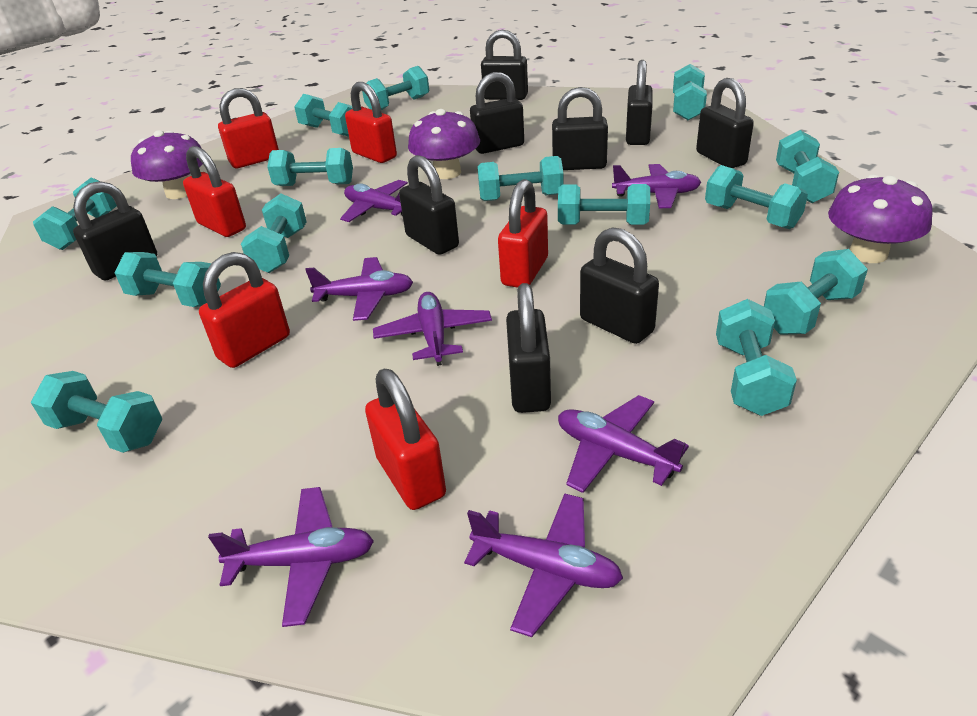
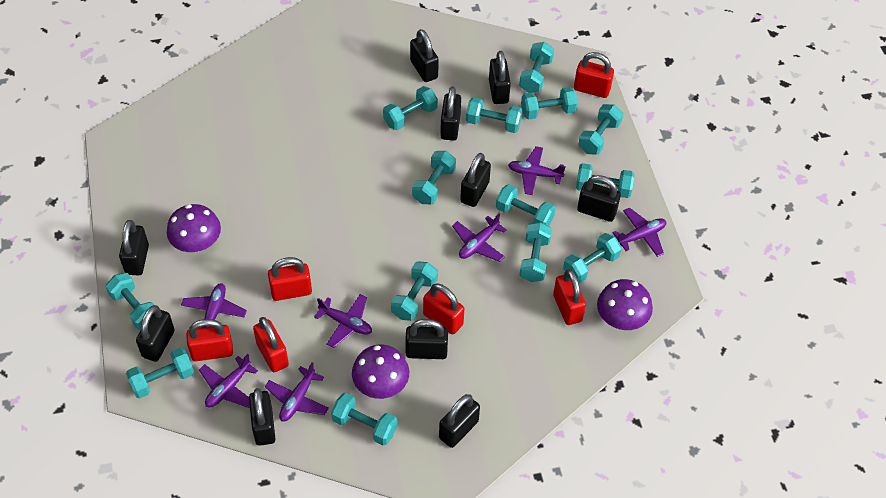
black padlock: 9 -> 10

